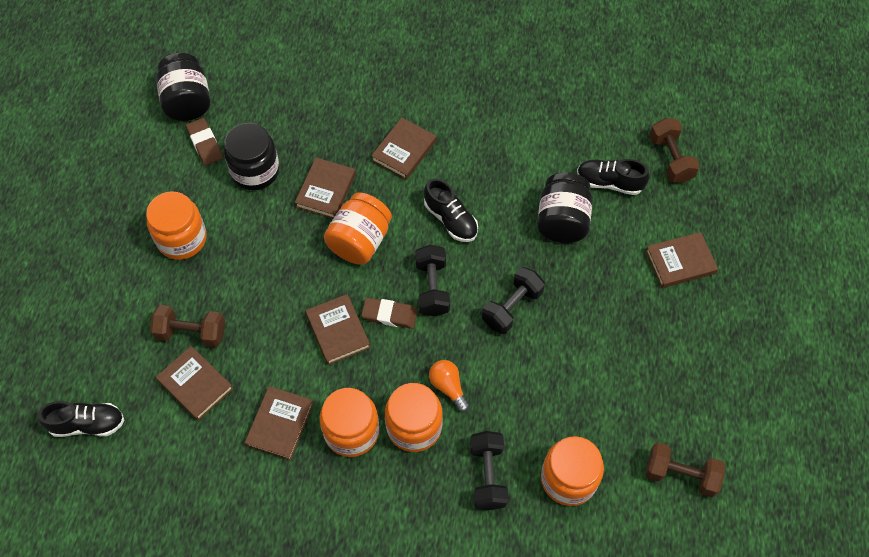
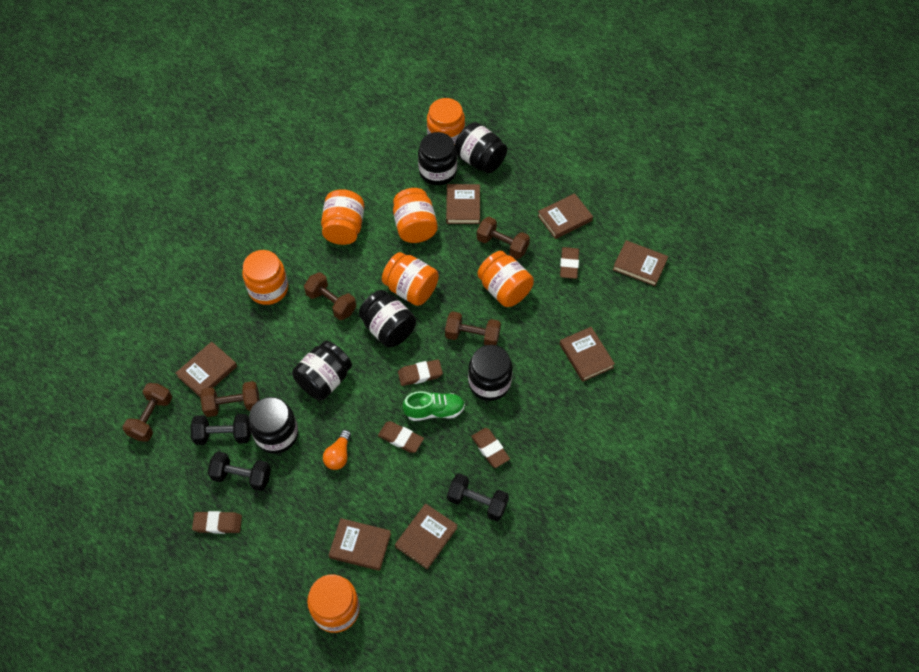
black jar: 3 -> 6
black shoe: 3 -> 0
brown book: 6 -> 7
brown dumbbell: 3 -> 5
brown eraser: 2 -> 5
green shoe: 0 -> 1
orange jar: 5 -> 7

